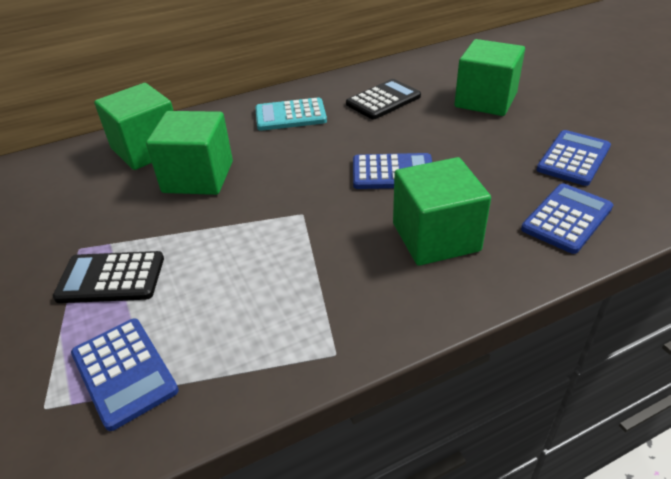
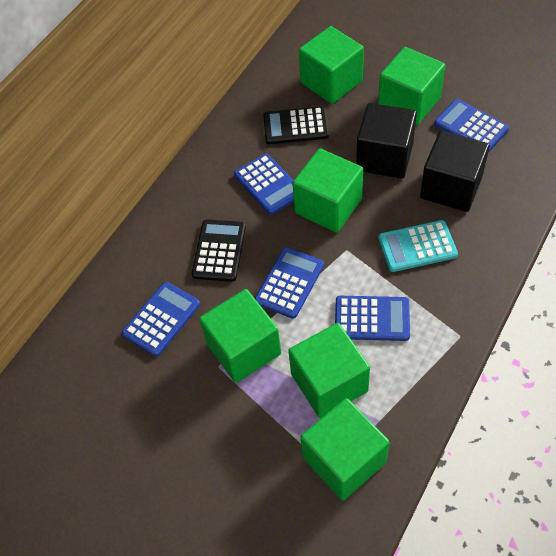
black cube: 0 -> 2
blue calculator: 4 -> 5
green cube: 4 -> 6

